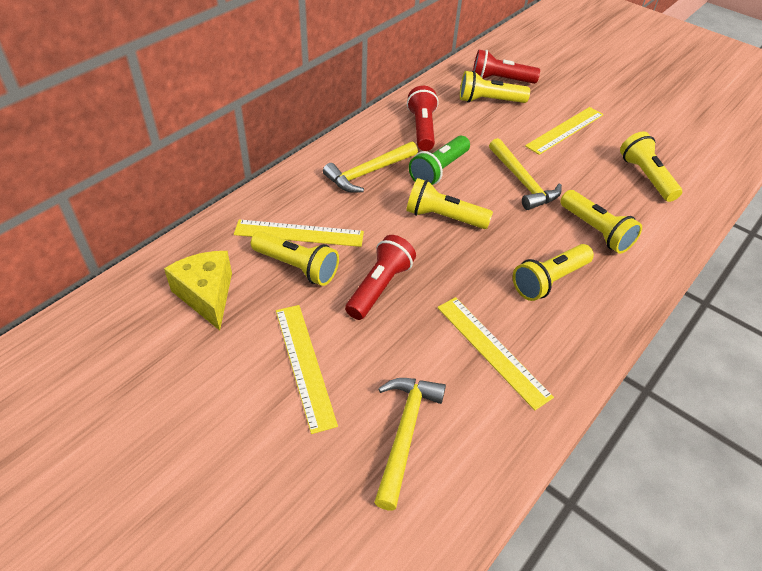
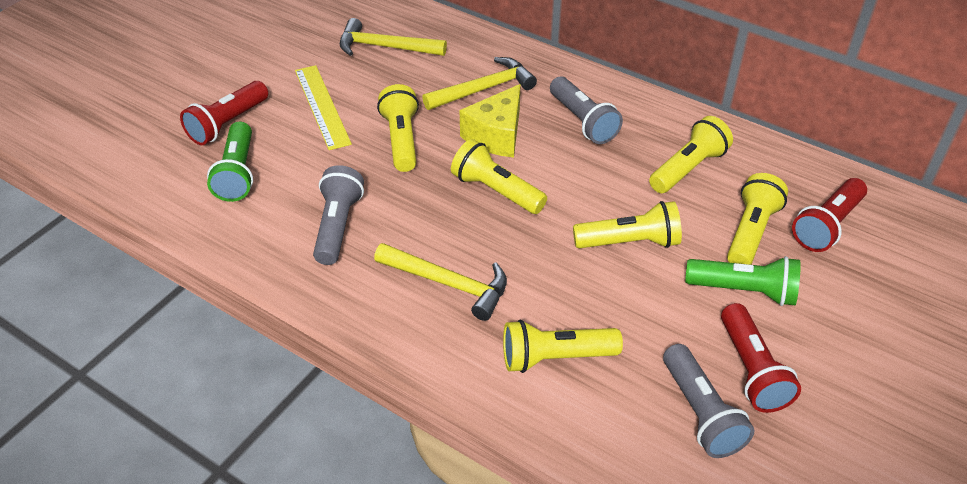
green flashlight: 1 -> 2
grey flashlight: 0 -> 3
yellow ruler: 4 -> 1

